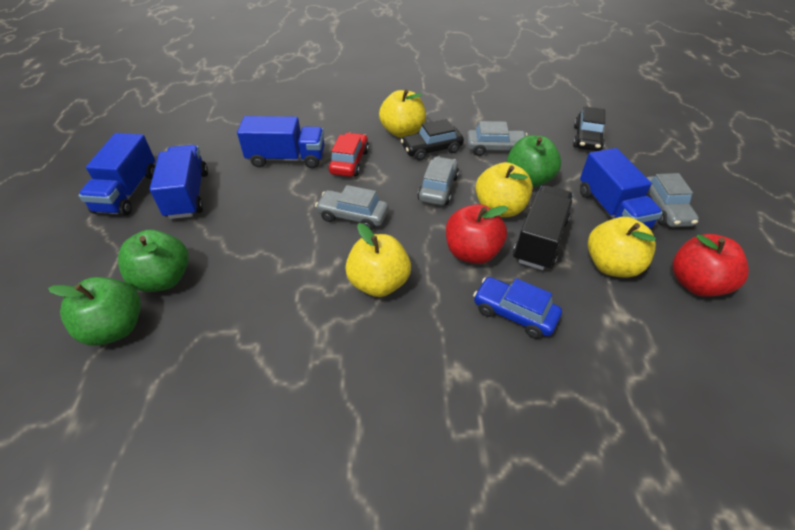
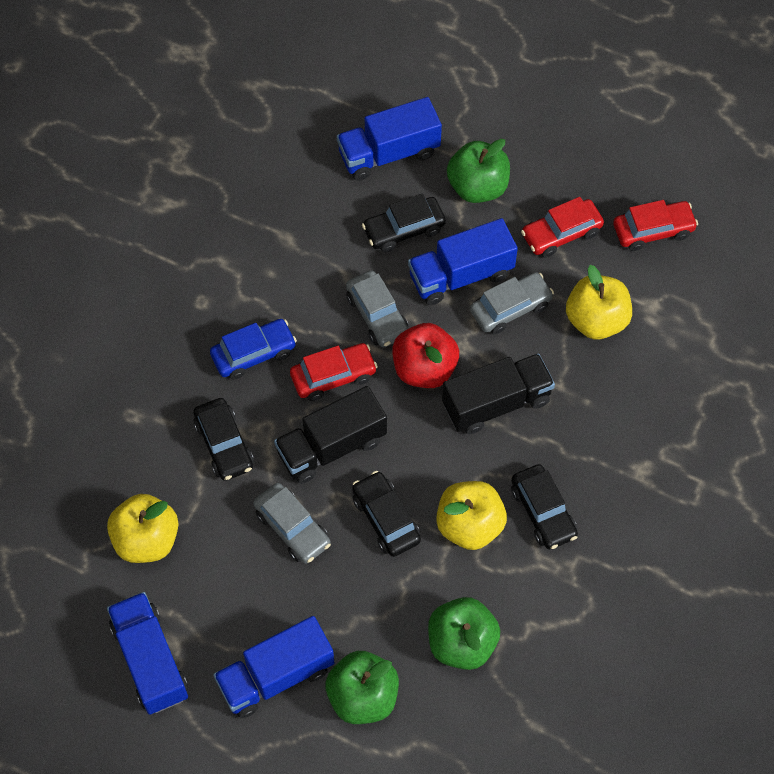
black car: 2 -> 4
black truck: 1 -> 2
grey car: 4 -> 3
red apple: 2 -> 1
red car: 1 -> 3
yellow apple: 4 -> 3

